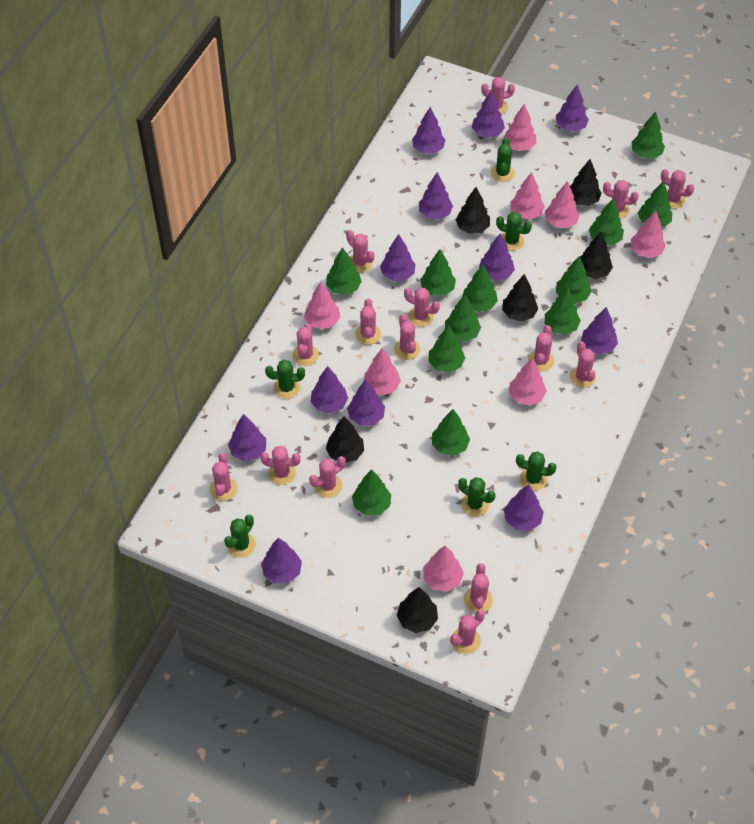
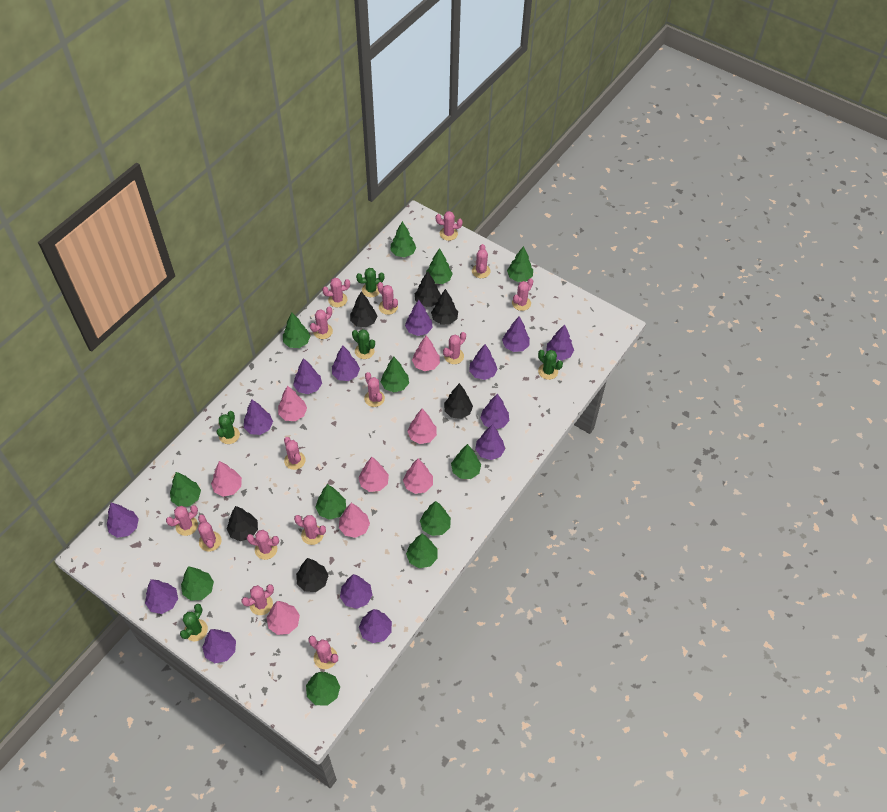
green cactus: 6 -> 5
purple tree: 12 -> 14

